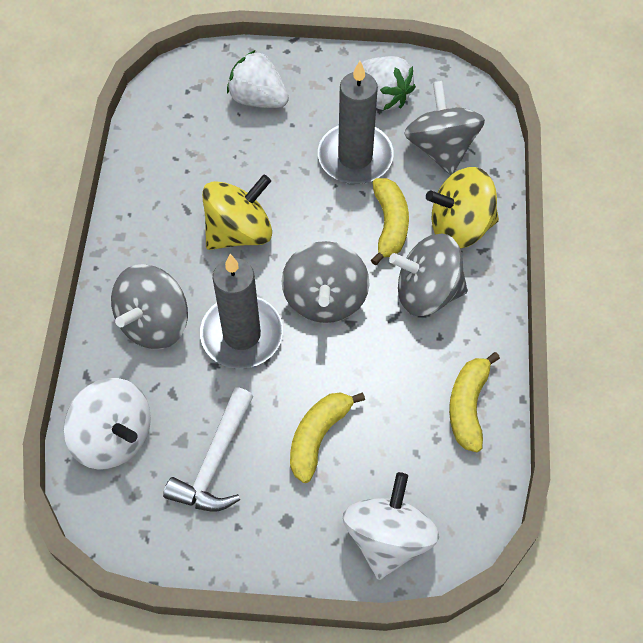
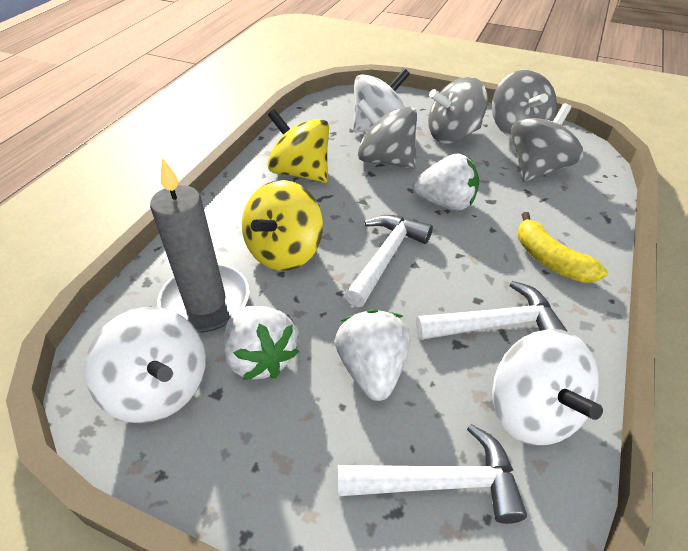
grey candle: 2 -> 1
white hammer: 1 -> 3
white spinning top: 2 -> 3
white strawberry: 2 -> 3
yellow banana: 3 -> 1

